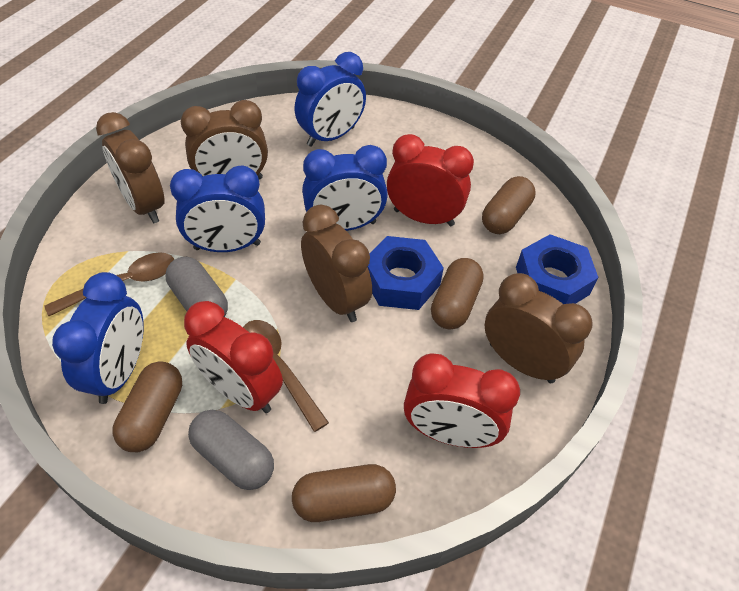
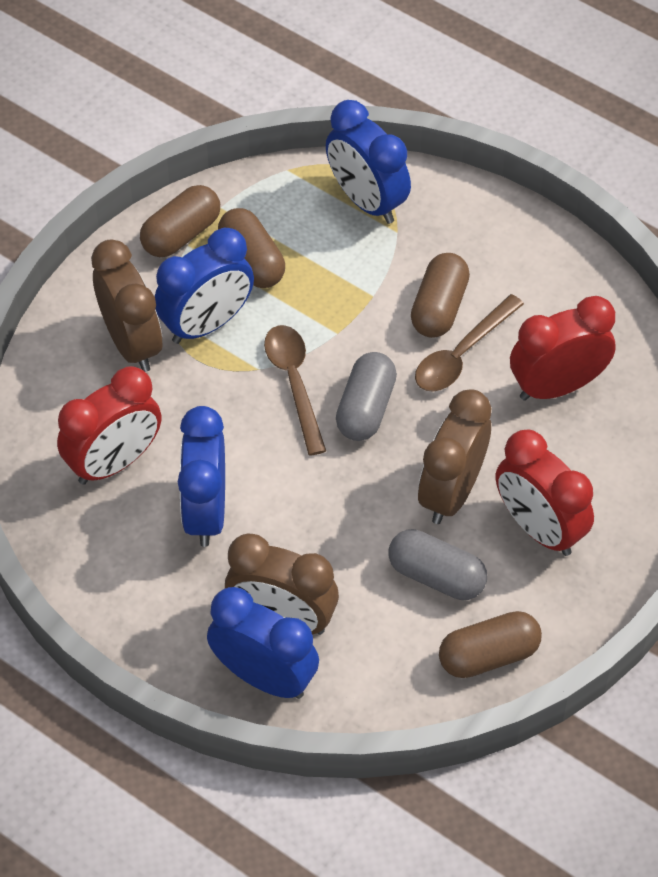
blue nut: 2 -> 0
brown clock: 4 -> 3

